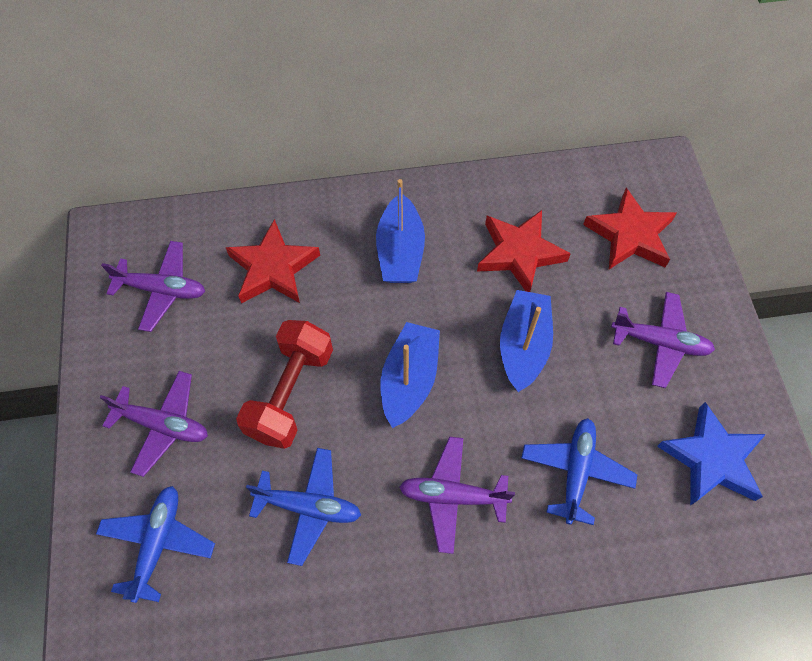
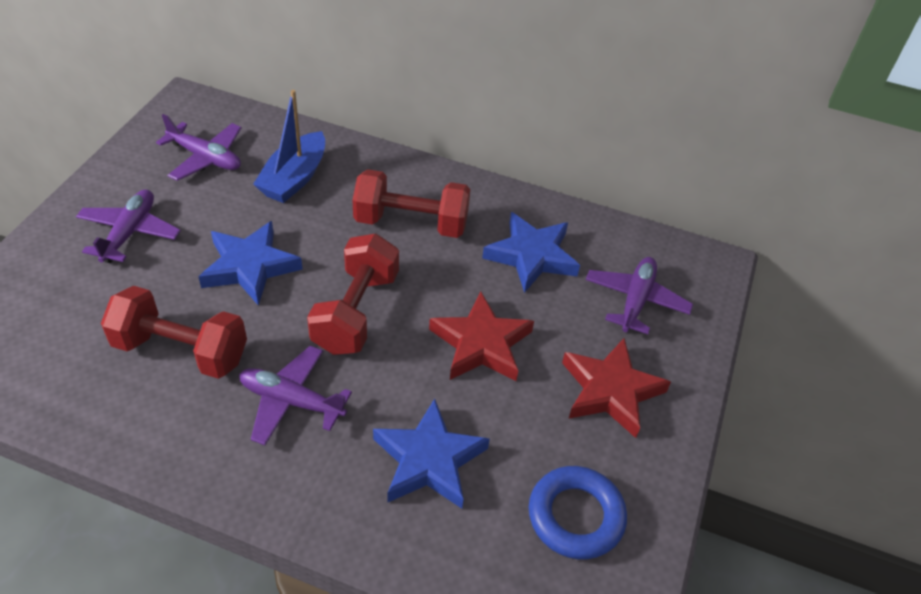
blue boat: 3 -> 1
blue plane: 3 -> 0
blue ring: 0 -> 1
blue star: 1 -> 3
red dumbbell: 1 -> 3
red star: 3 -> 2

